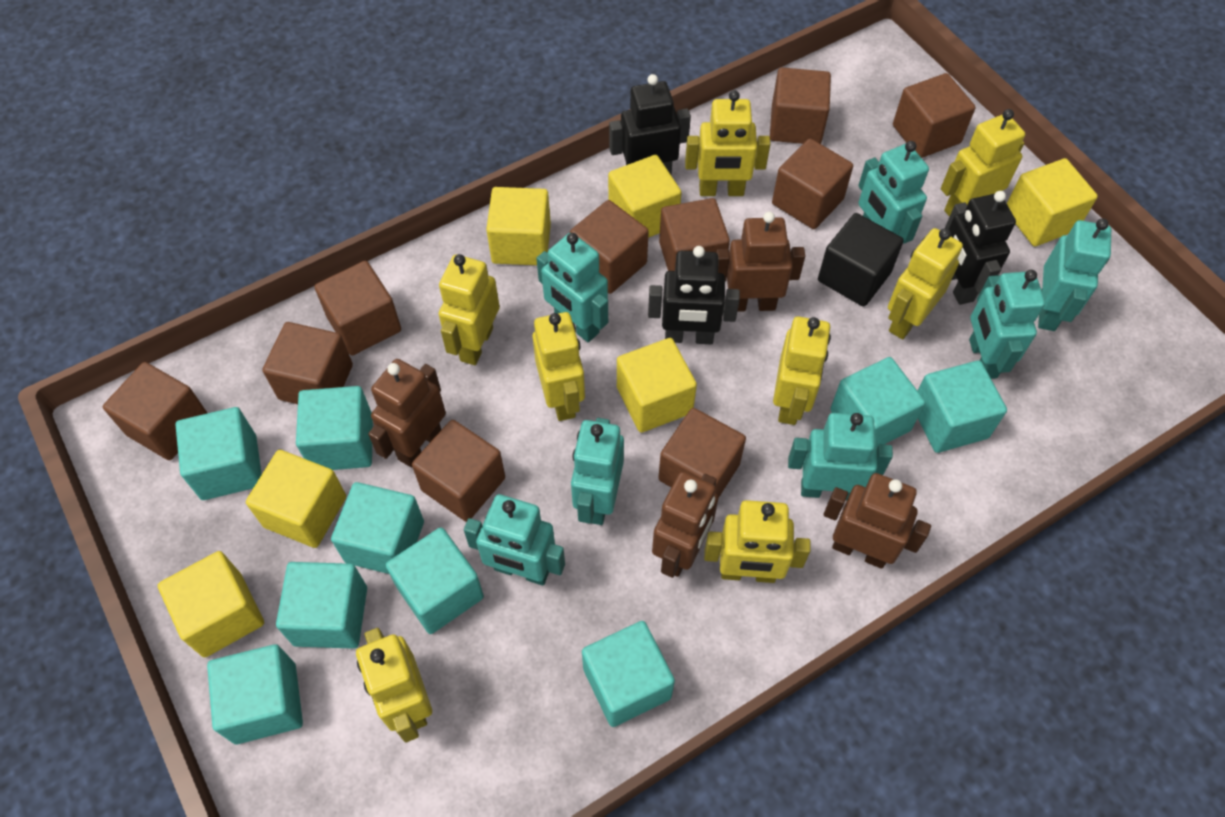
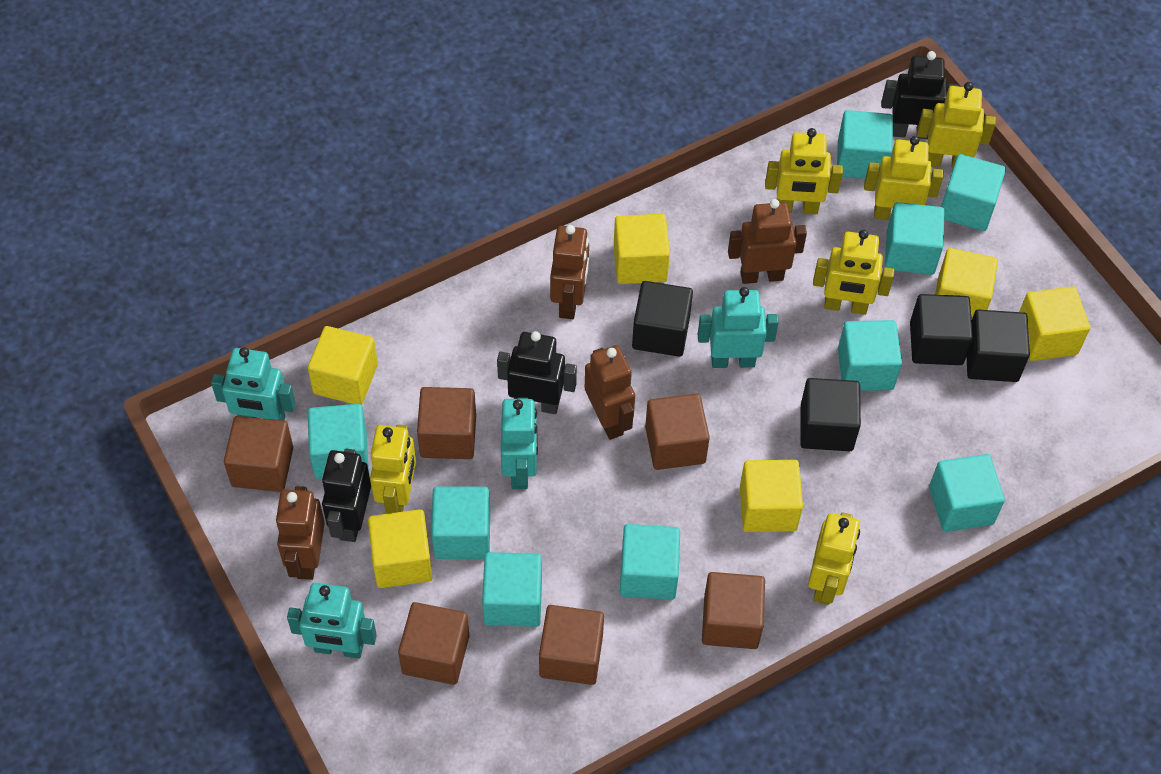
black cube: 1 -> 4
brown cube: 10 -> 6
turquoise robot: 7 -> 4
yellow robot: 8 -> 6

